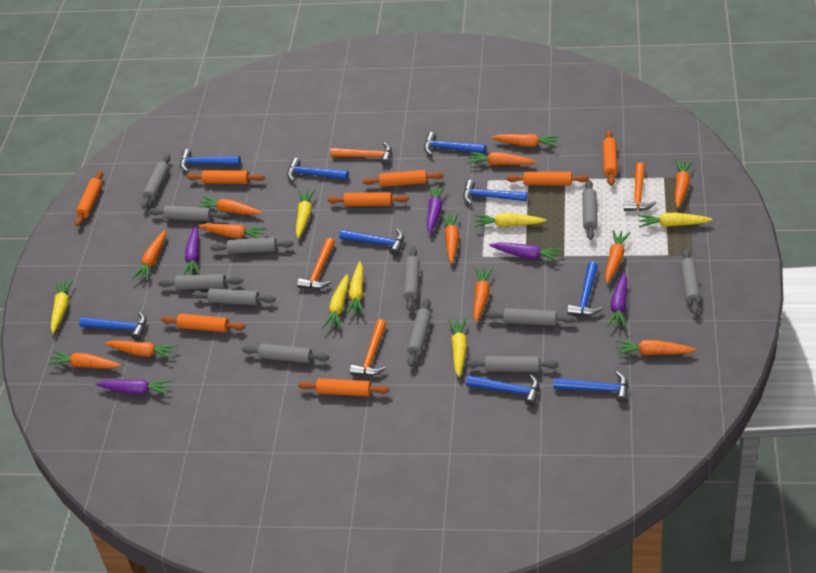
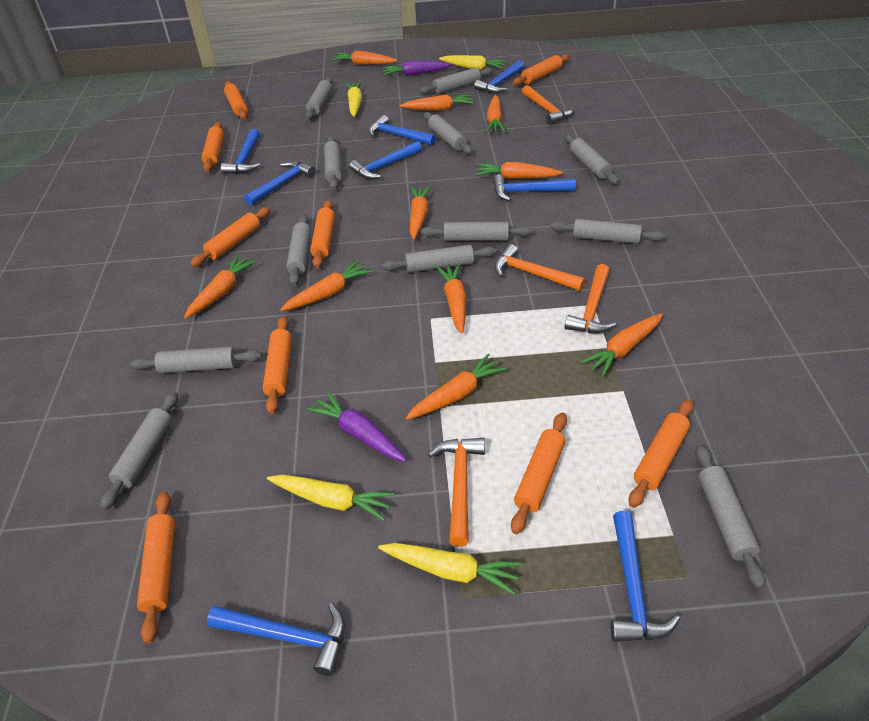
blue hammer: 9 -> 8
orange carrot: 12 -> 10
orange rolling pin: 8 -> 9
purple carrot: 5 -> 2
yellow carrot: 7 -> 4

